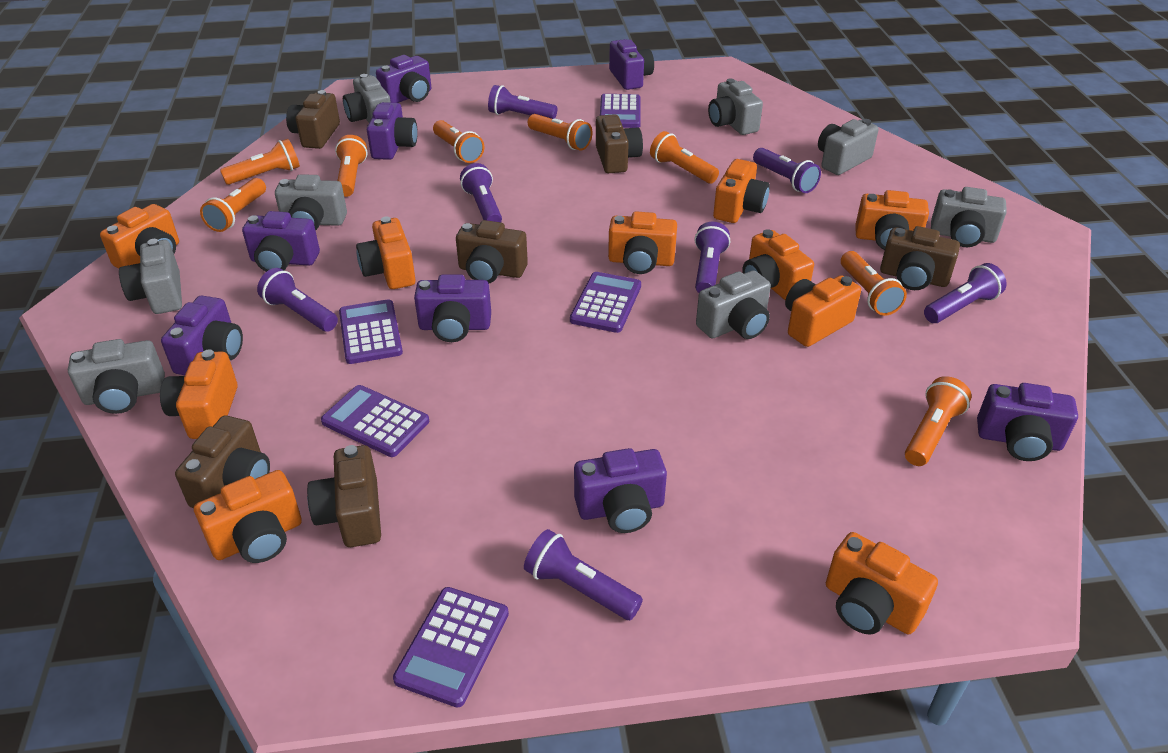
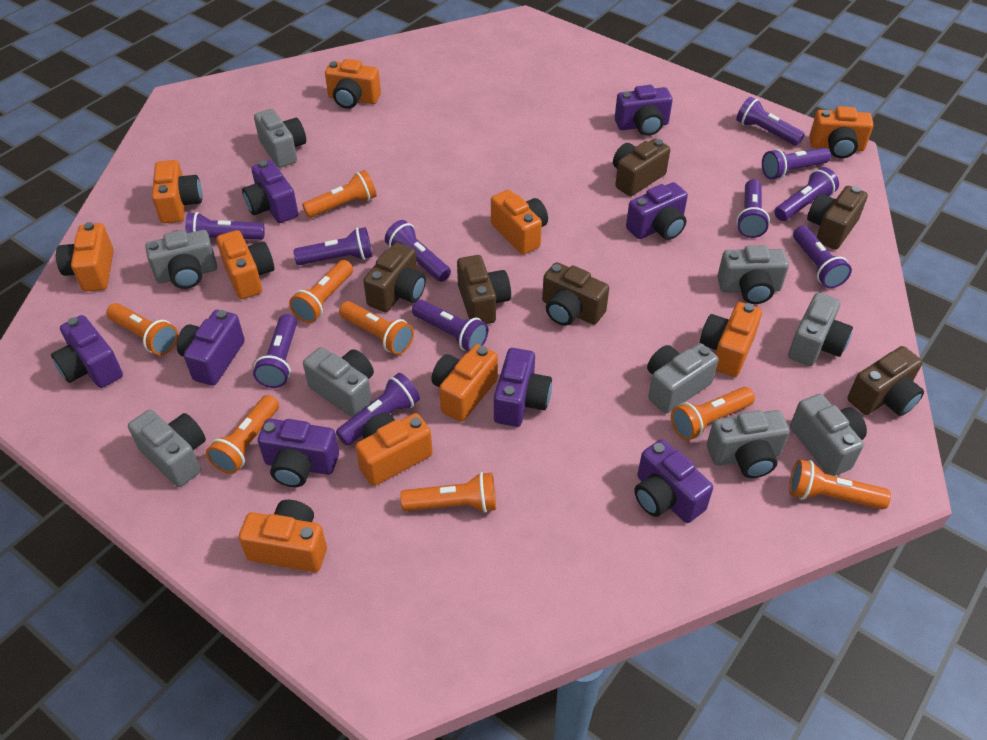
grey camera: 8 -> 9
purple calculator: 5 -> 0
purple flashlight: 7 -> 11

